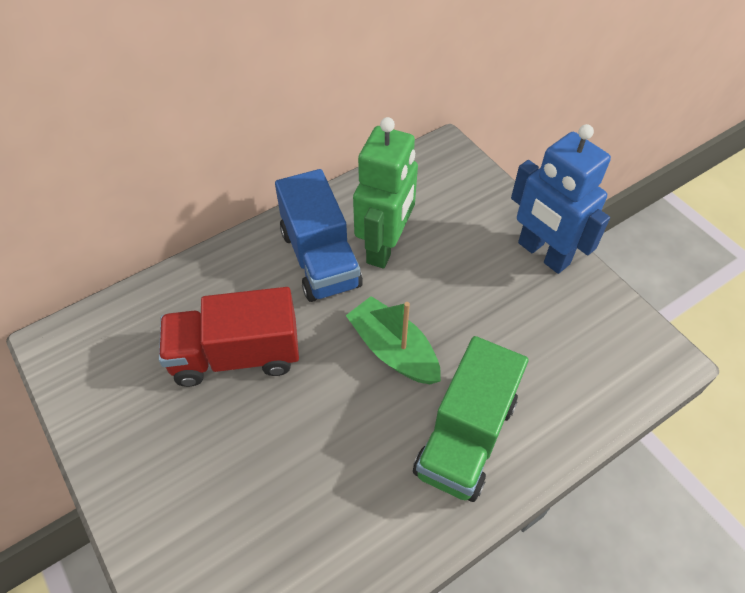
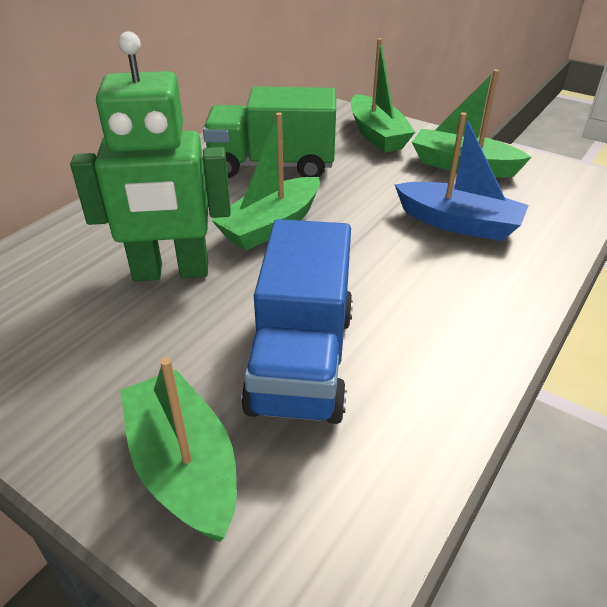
blue boat: 0 -> 1
blue robot: 1 -> 0
green boat: 1 -> 4
red truck: 1 -> 0

